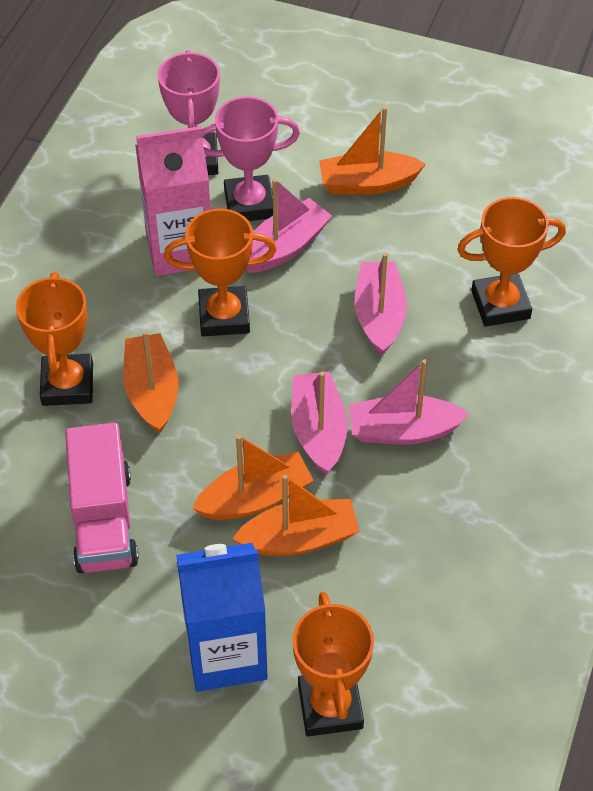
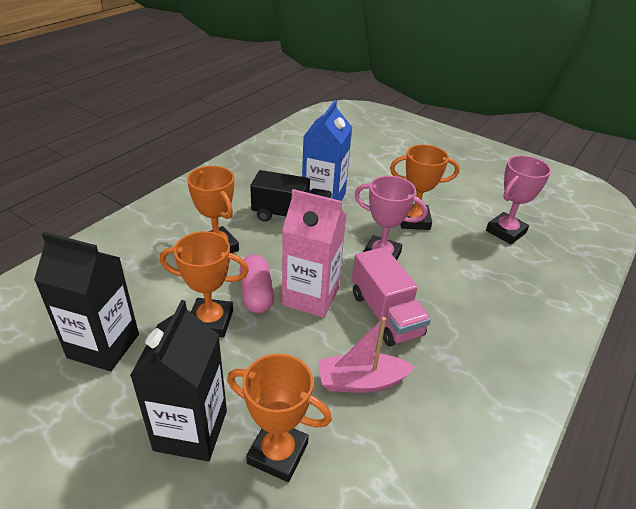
black carton: 0 -> 2
black truck: 0 -> 1
orange boat: 4 -> 0
pink boat: 4 -> 1
pink capsule: 0 -> 1

